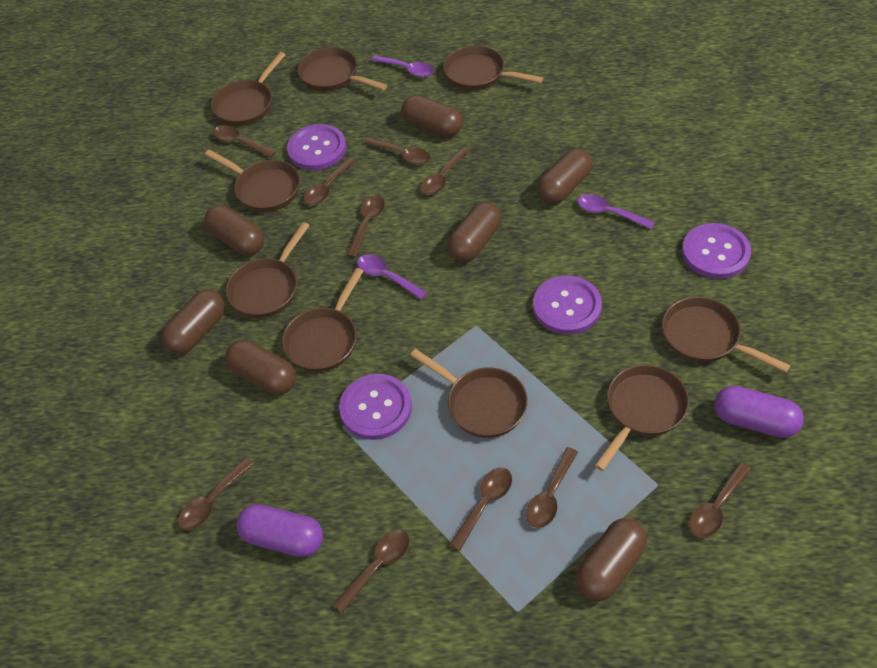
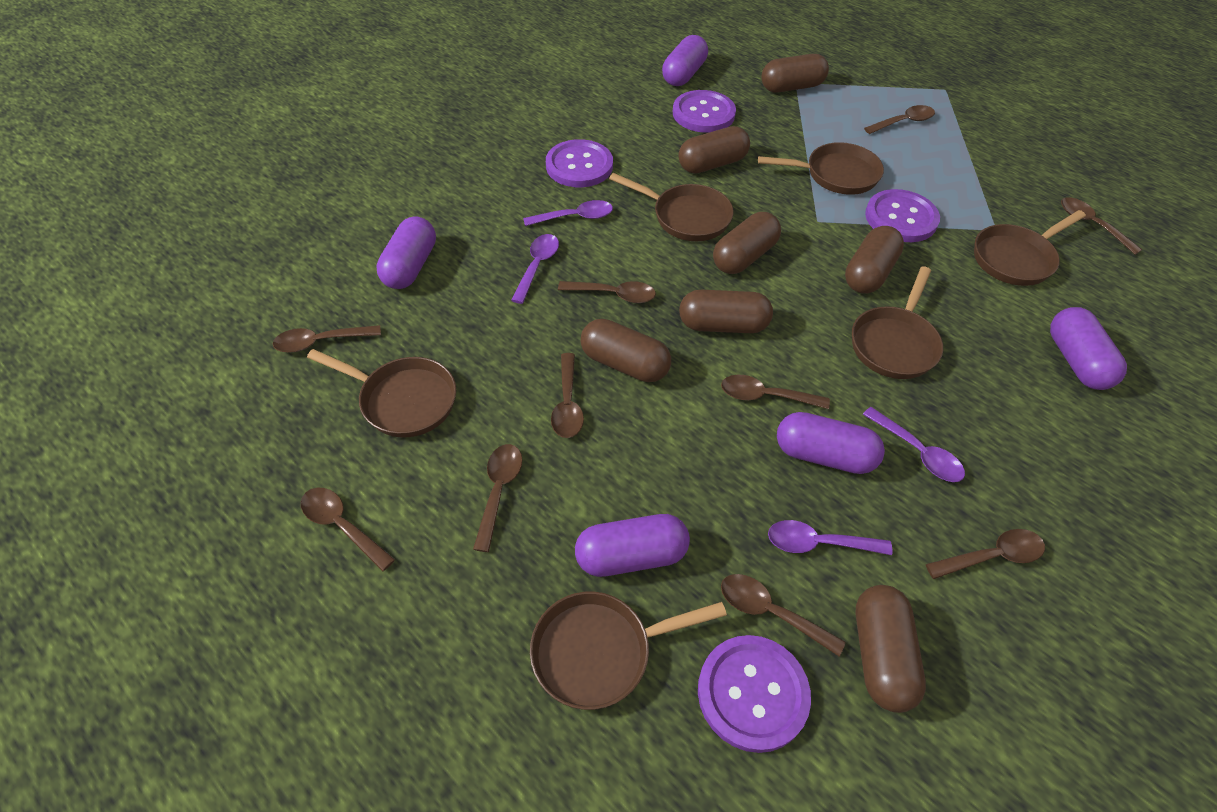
brown pan: 9 -> 6
purple capsule: 2 -> 5
purple spoon: 3 -> 4

